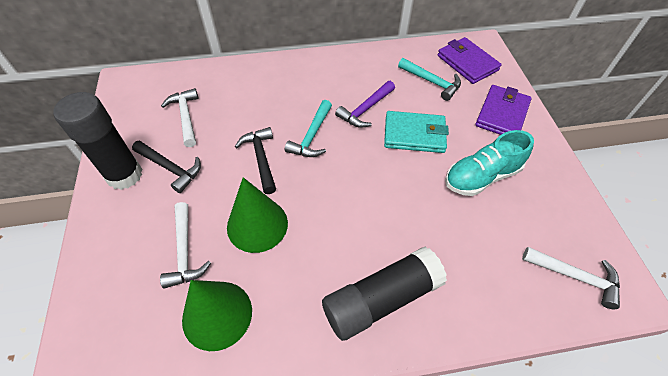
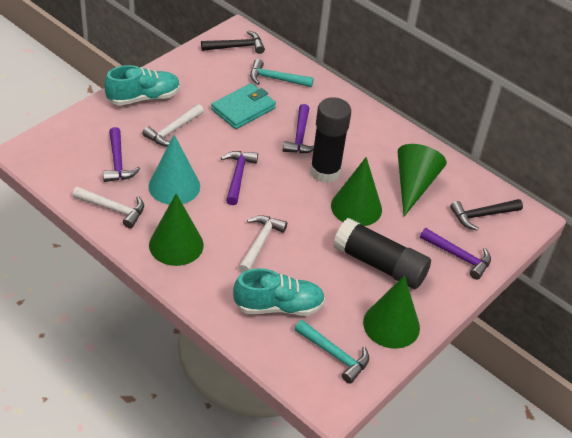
green cone: 2 -> 4
purple hammer: 1 -> 4
purple wallet: 2 -> 0
turquoise cone: 0 -> 1
turquoise shoe: 1 -> 2

